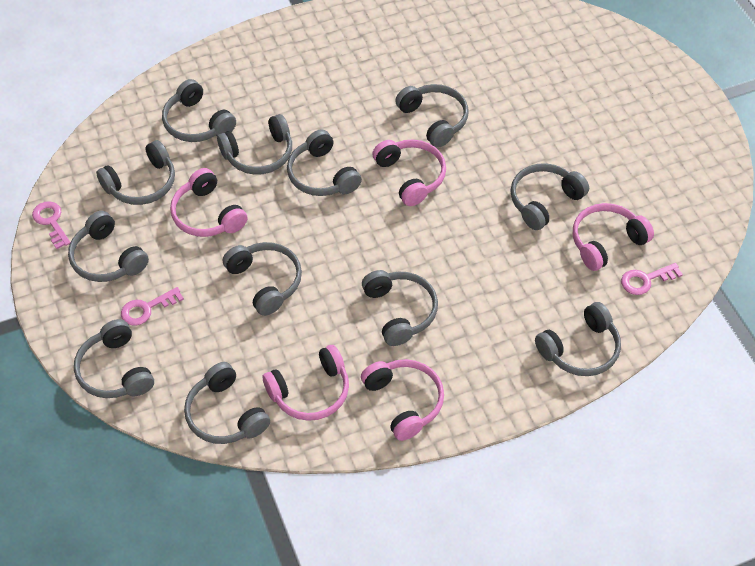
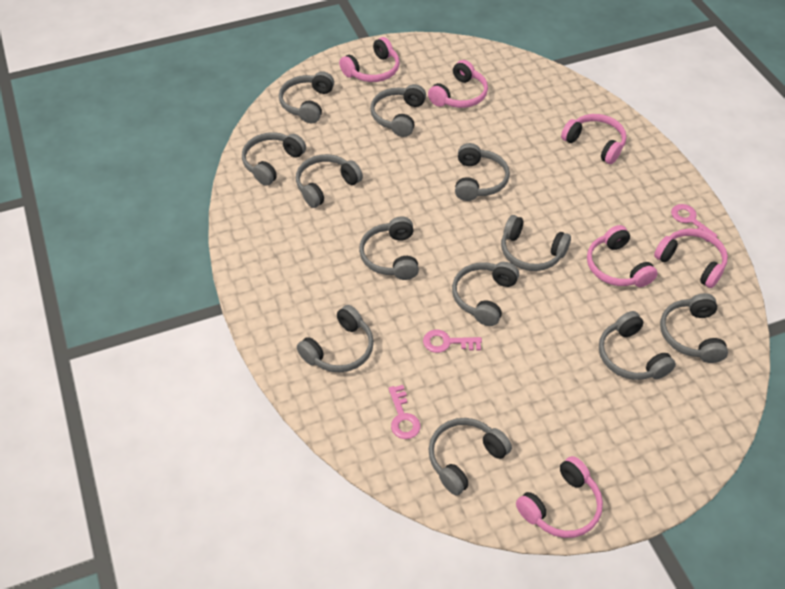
pink headphones: 5 -> 6

